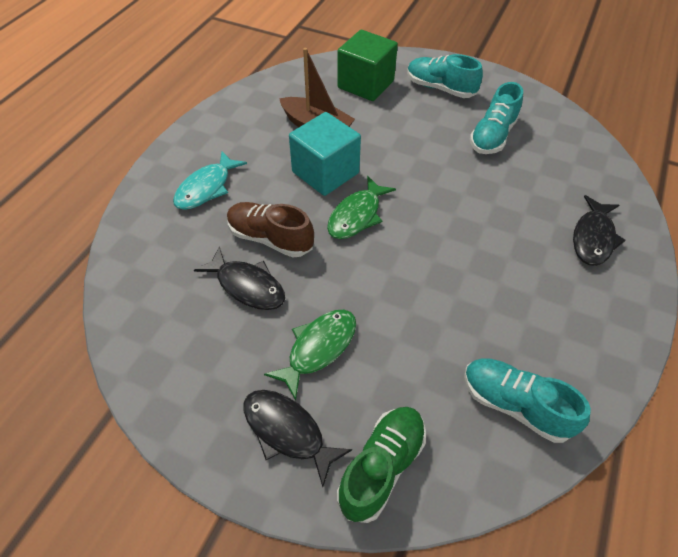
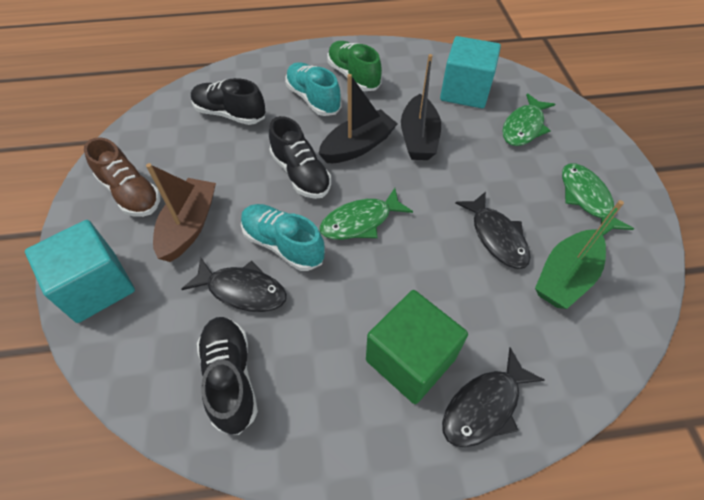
black boat: 0 -> 2
black shoe: 0 -> 3
green boat: 0 -> 1
green fish: 2 -> 3
turquoise cube: 1 -> 2
turquoise fish: 1 -> 0
turquoise shoe: 3 -> 2

